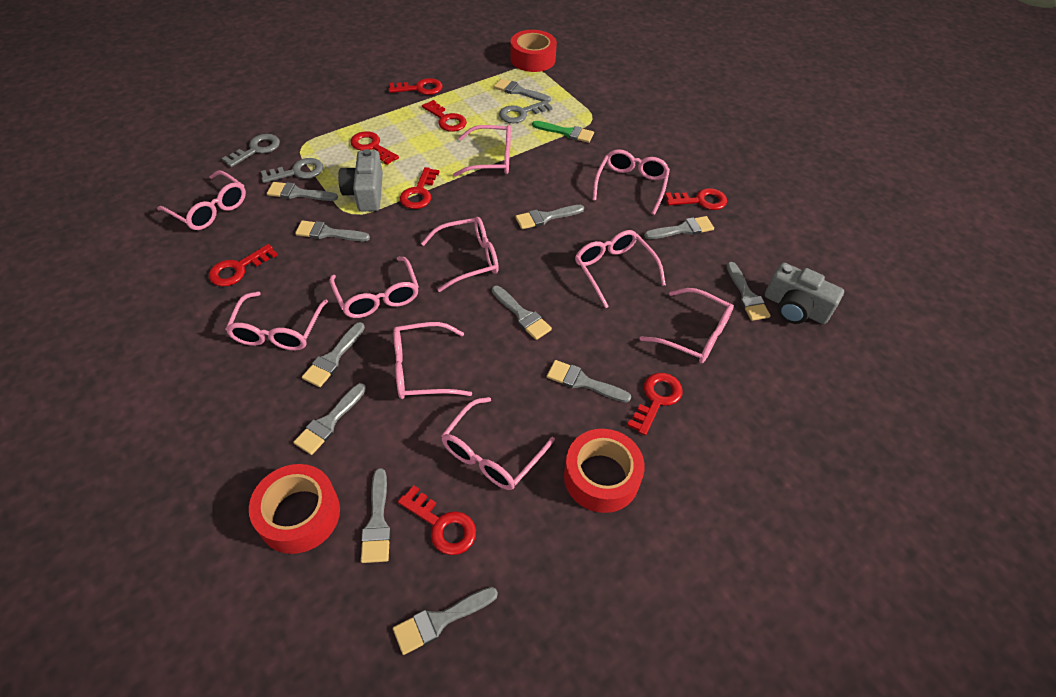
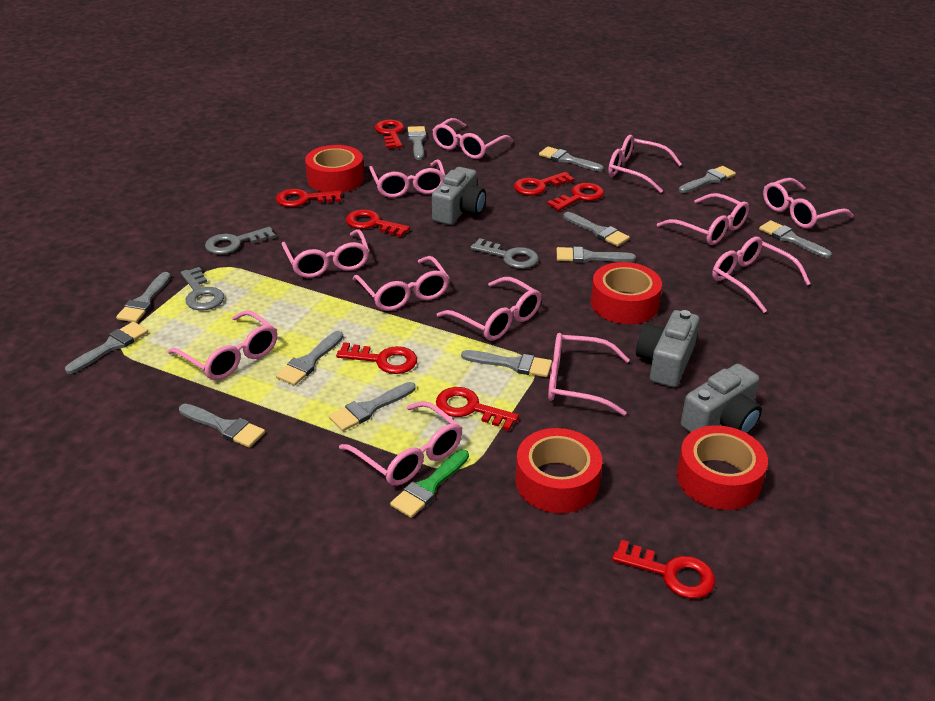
grey camera: 2 -> 3
pink glasses: 10 -> 12
red tape: 3 -> 4

